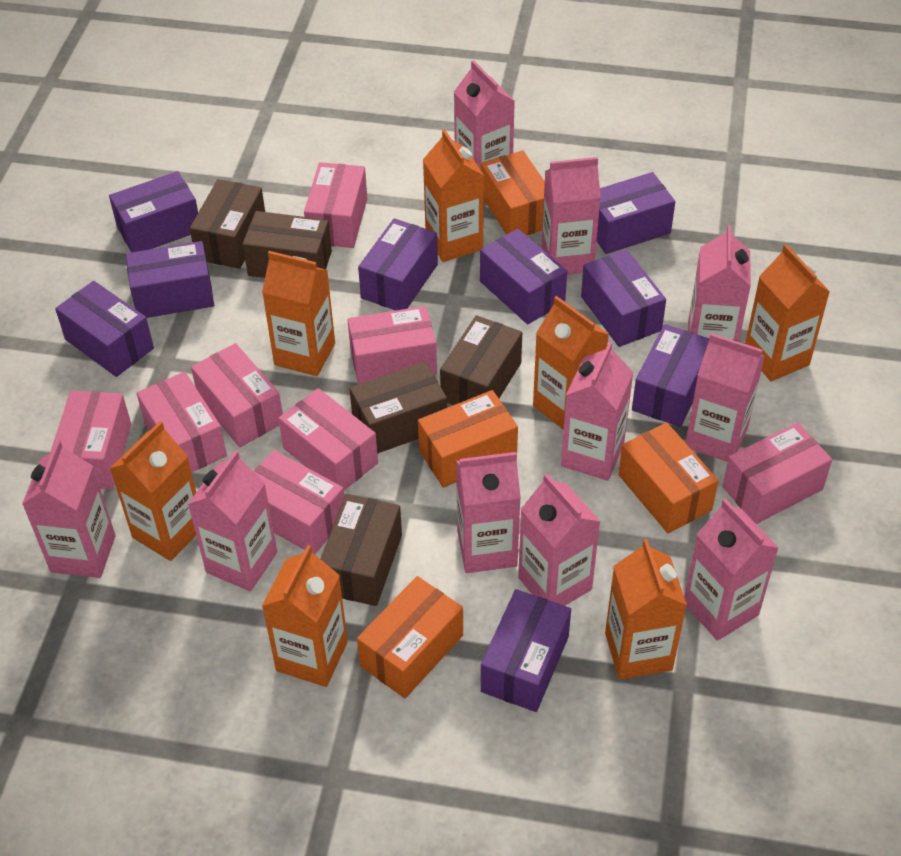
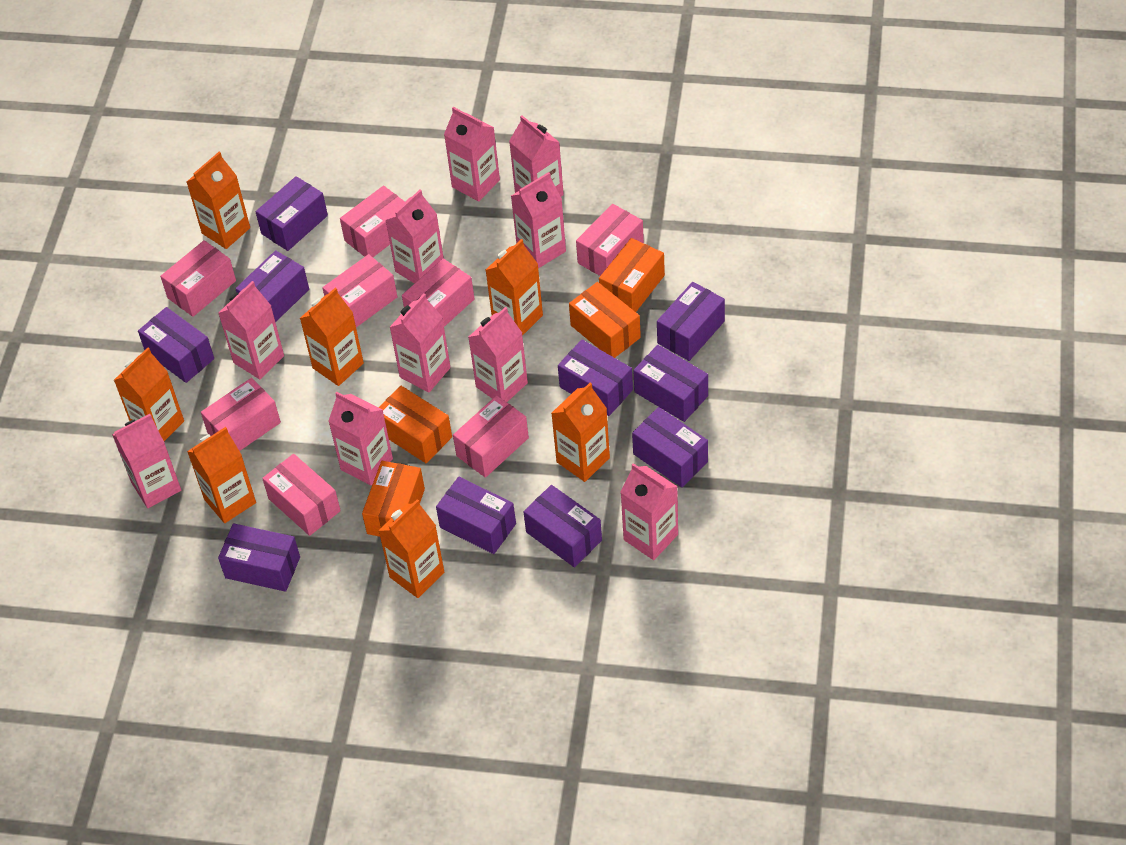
brown box: 5 -> 0
purple box: 9 -> 10

